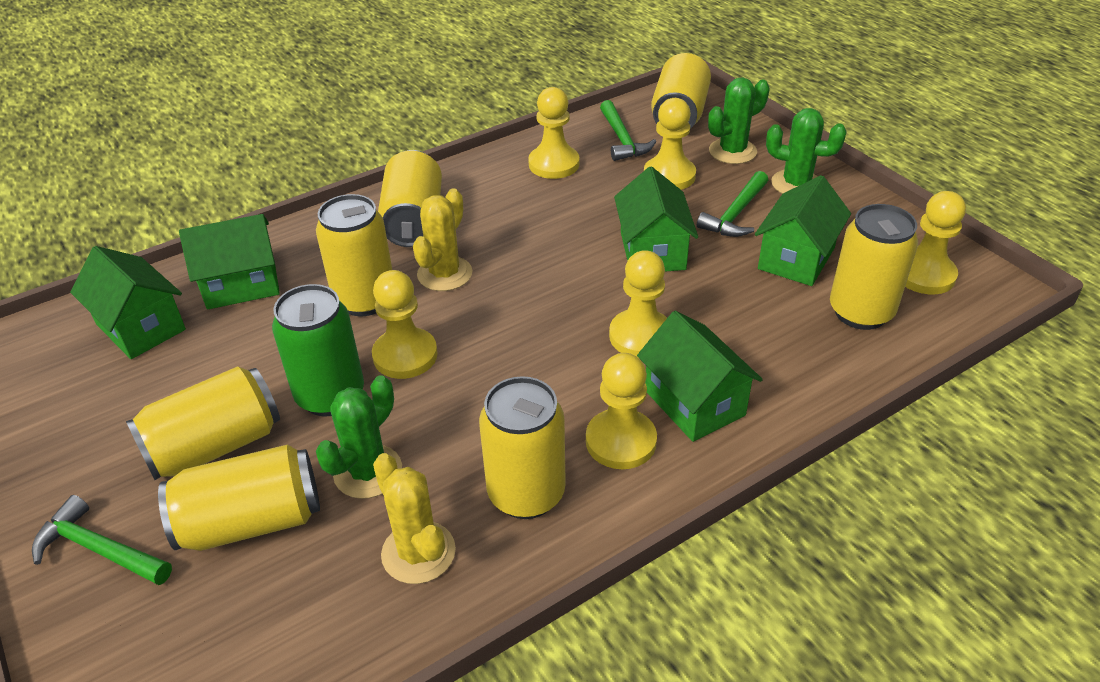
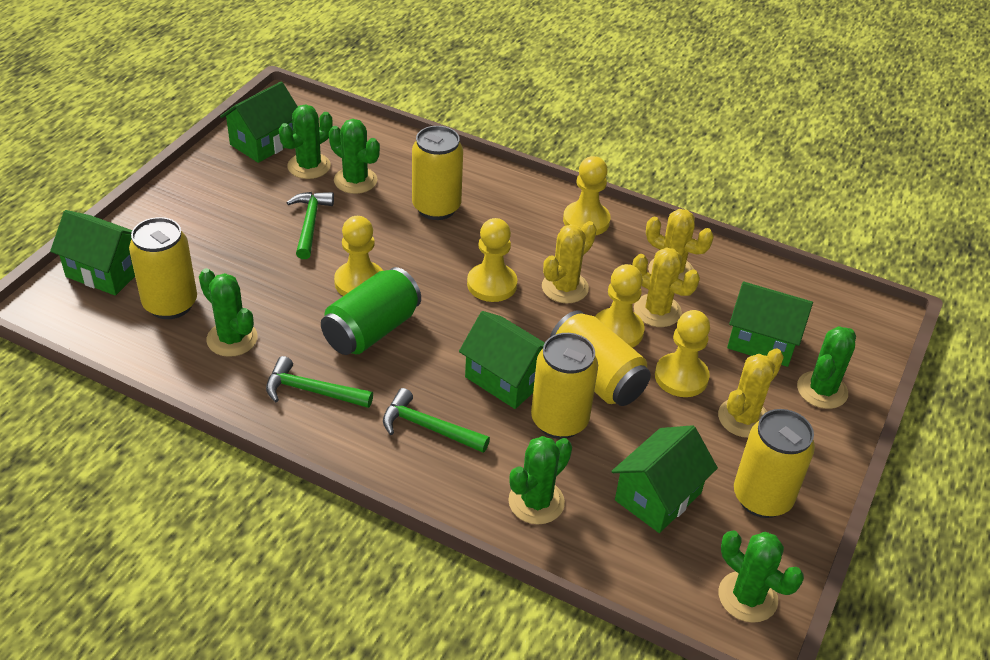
green cactus: 3 -> 6
yellow cactus: 2 -> 4
yellow can: 7 -> 5
yellow pawn: 6 -> 5

